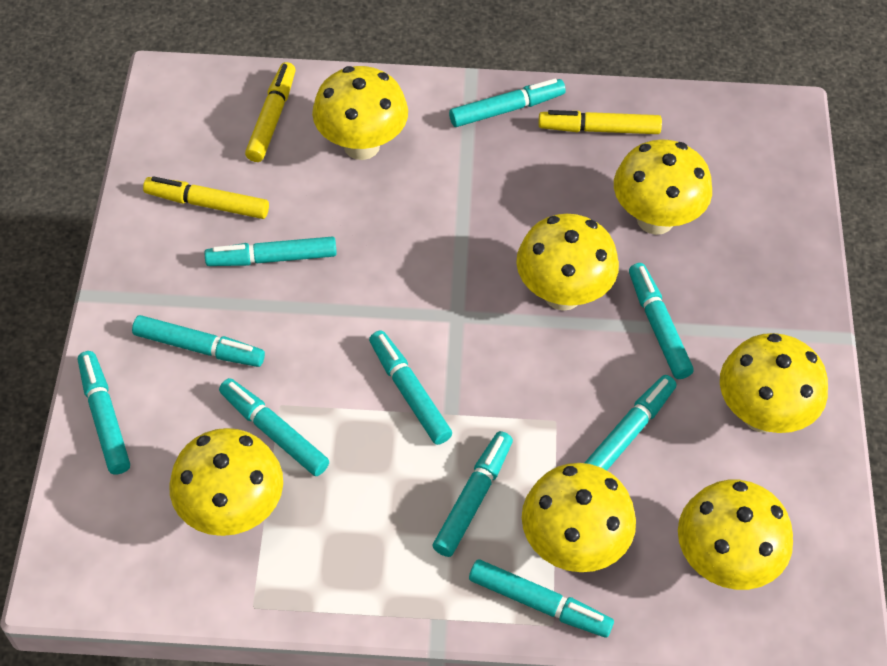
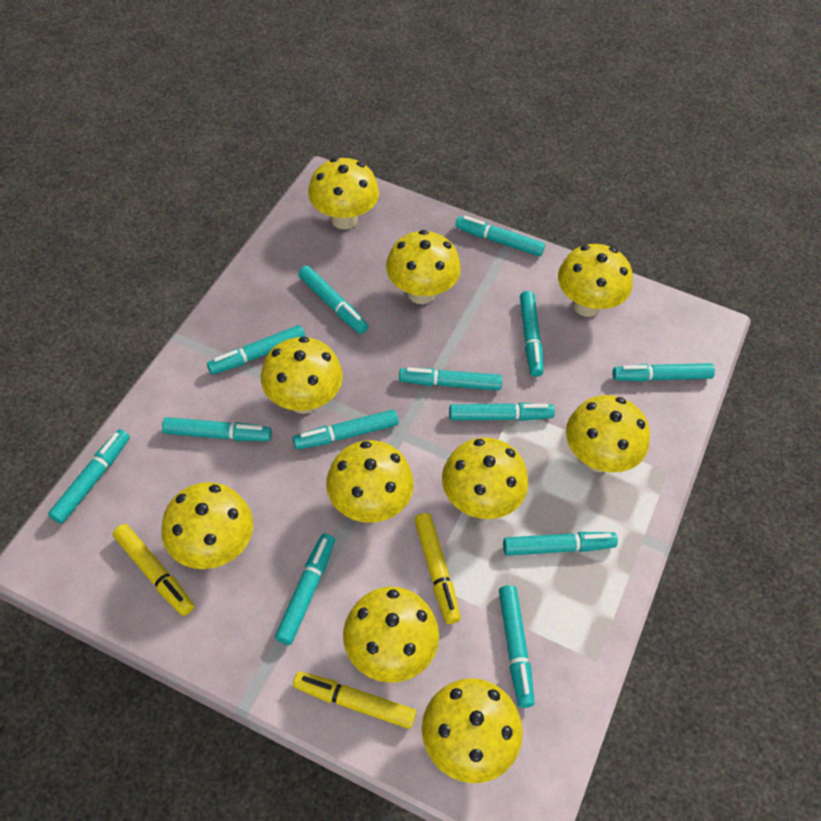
turquoise marker: 10 -> 13
yellow mushroom: 7 -> 10

